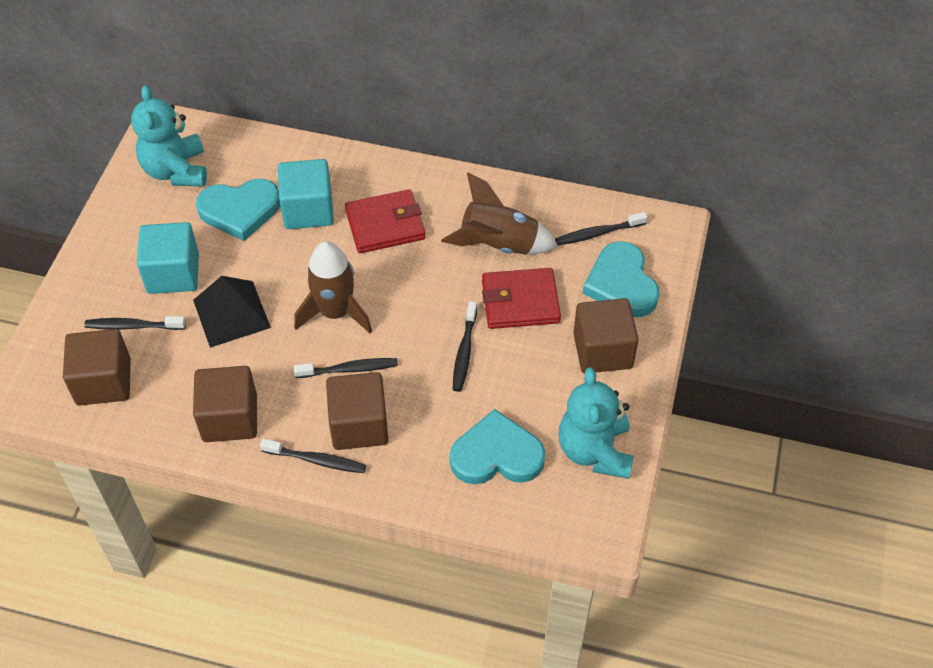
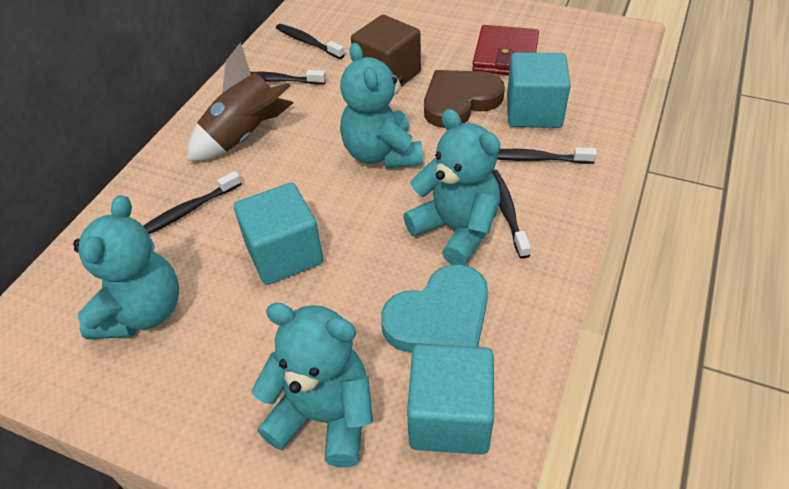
black pyramid: 1 -> 0
brown cube: 4 -> 1
brown heart: 0 -> 1
brown rocket: 2 -> 1
red wallet: 2 -> 1
turquoise cube: 2 -> 3
turquoise heart: 3 -> 1
turquoise teddy bear: 2 -> 4

